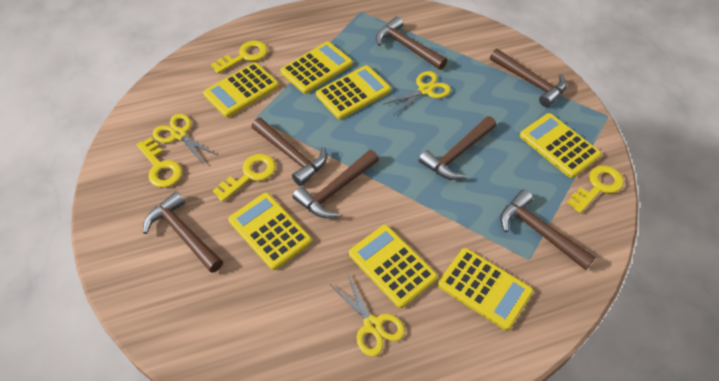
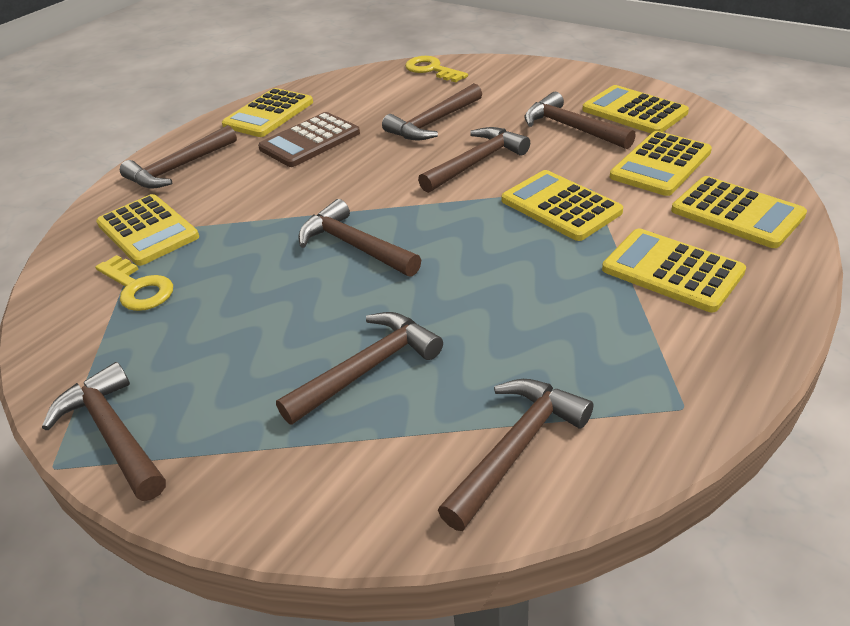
brown calculator: 0 -> 1
brown hammer: 7 -> 8
yellow key: 4 -> 2
yellow scissors: 3 -> 0

